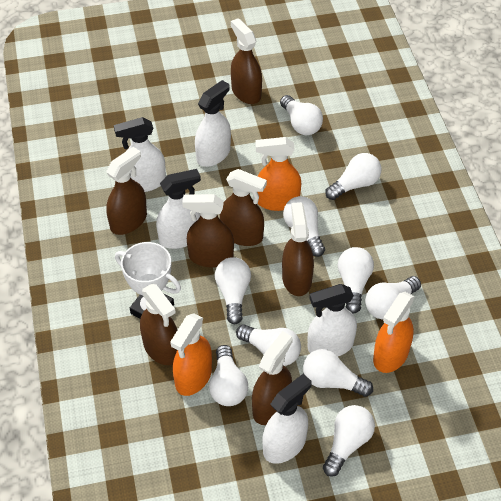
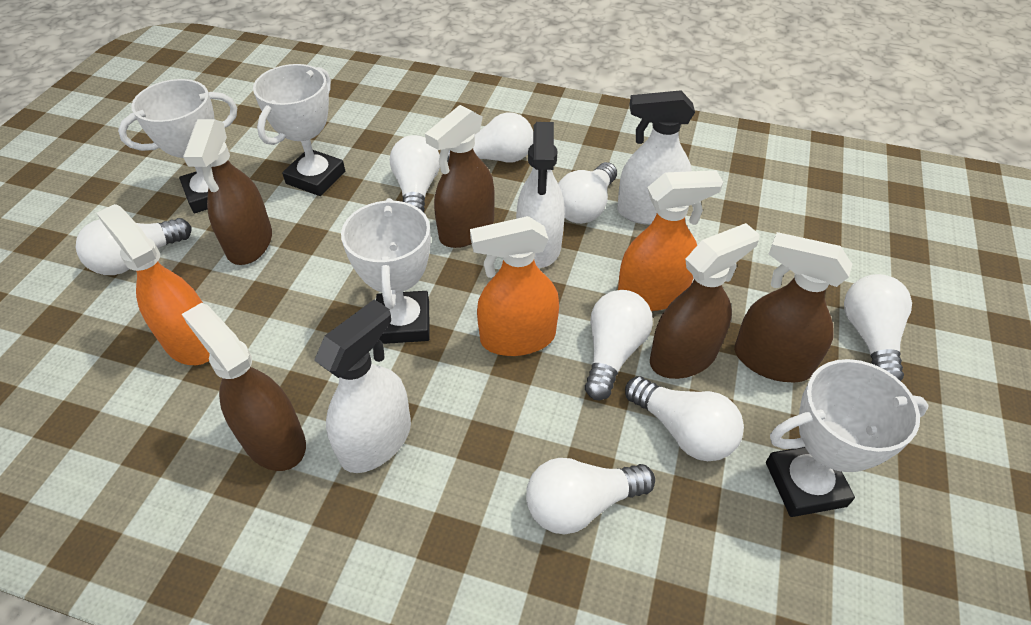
brown spray bottle: 7 -> 5
white light bulb: 10 -> 8
white spray bottle: 5 -> 3
white trophy: 1 -> 4

